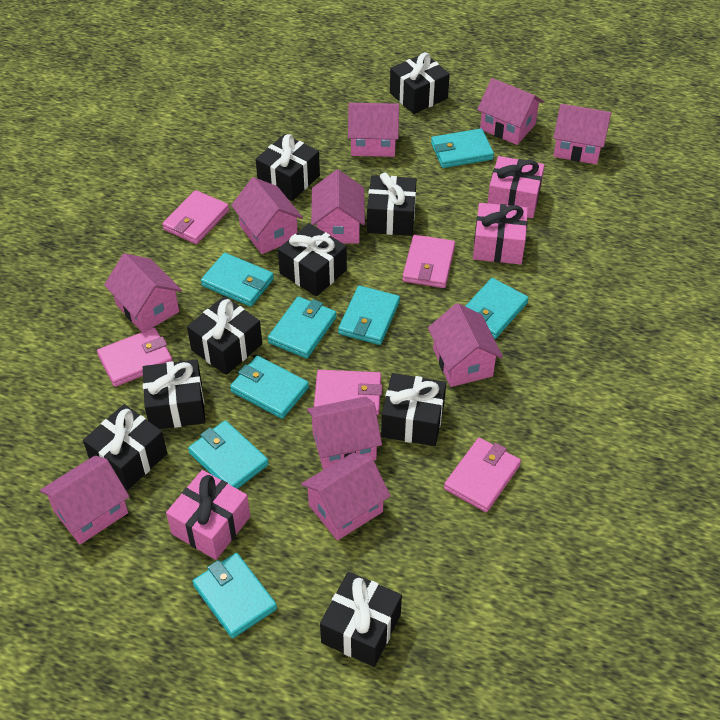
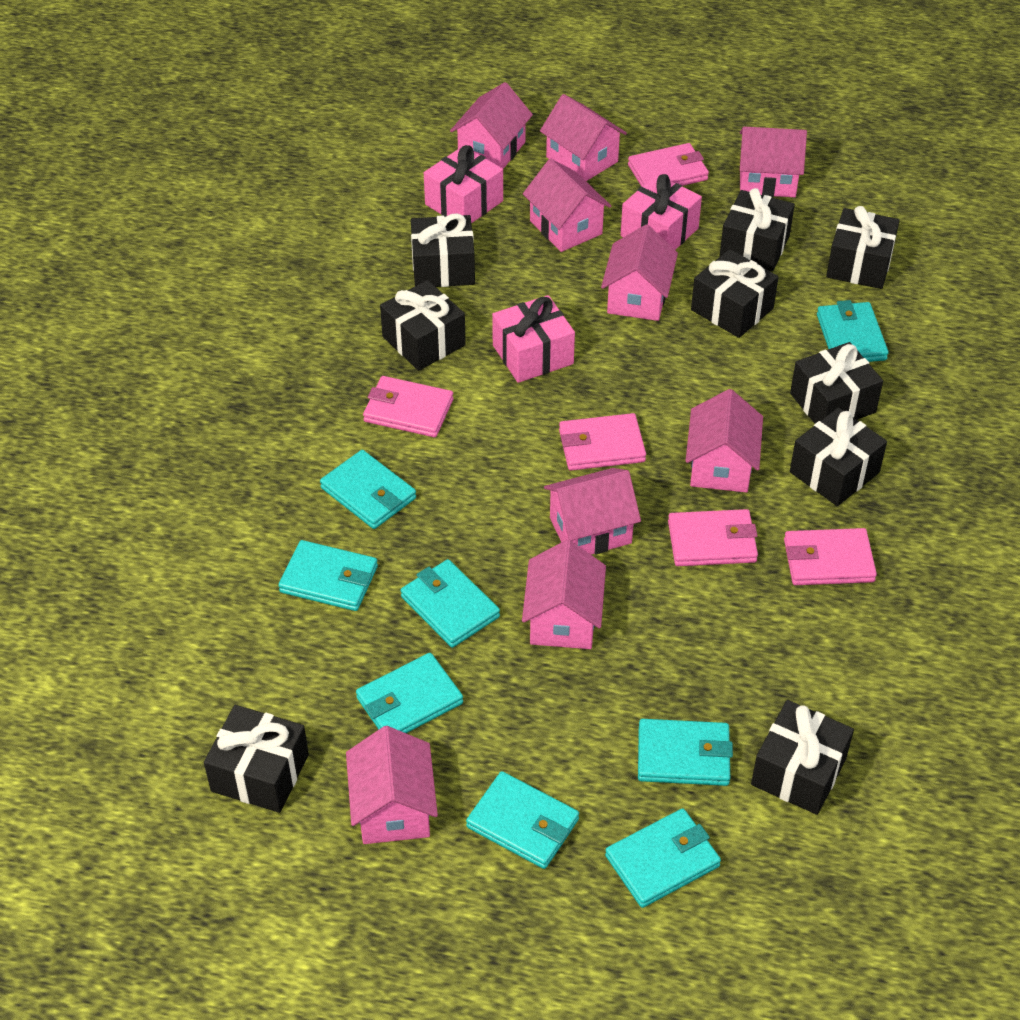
pink house: 10 -> 9

